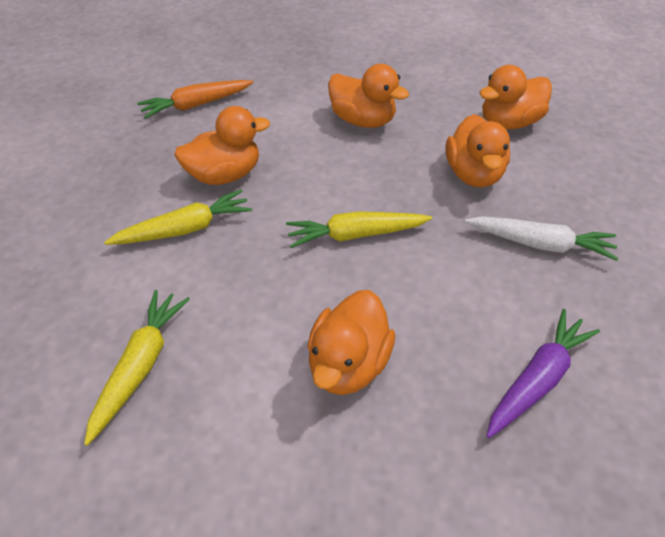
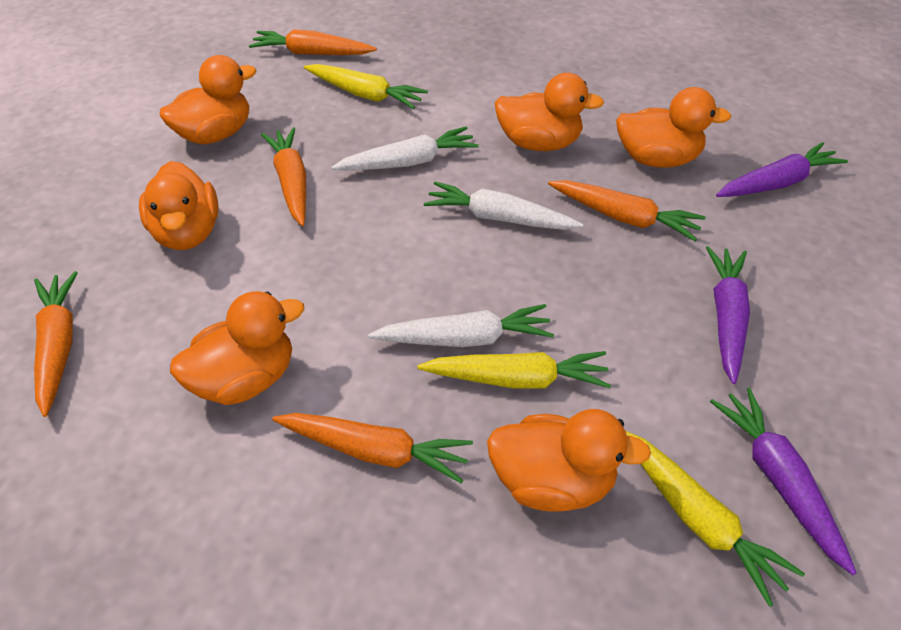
orange carrot: 1 -> 5
orange duck: 5 -> 6
purple carrot: 1 -> 3
white carrot: 1 -> 3

